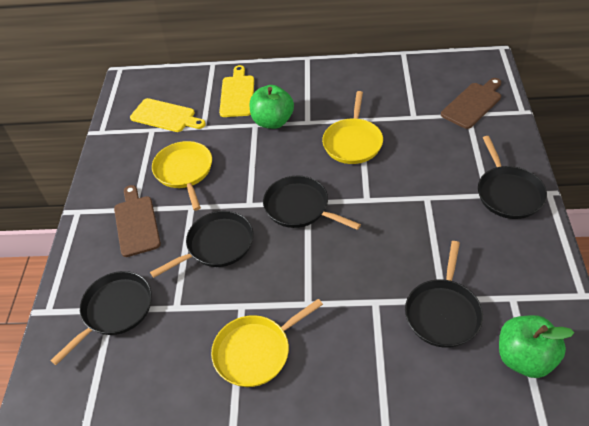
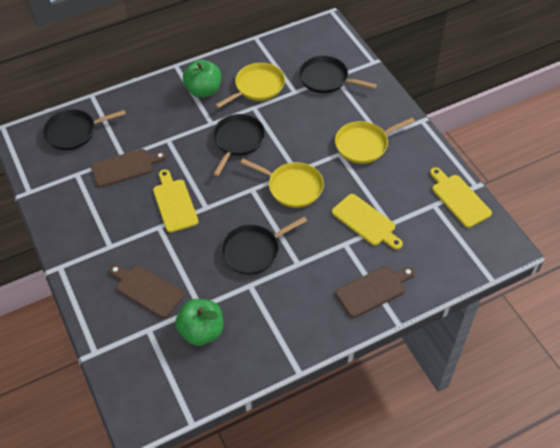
black pan: 5 -> 4
brown cutting board: 2 -> 3
yellow cutting board: 2 -> 3

